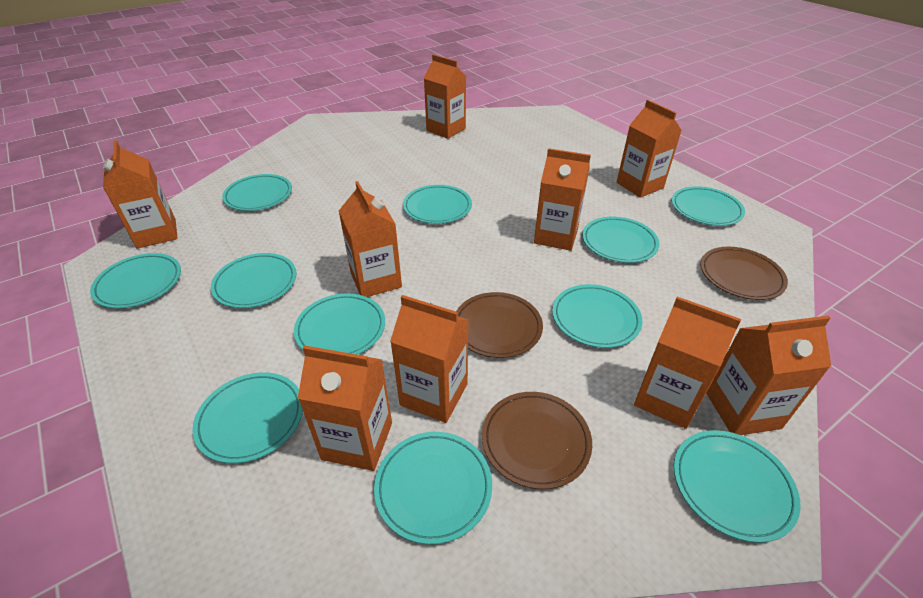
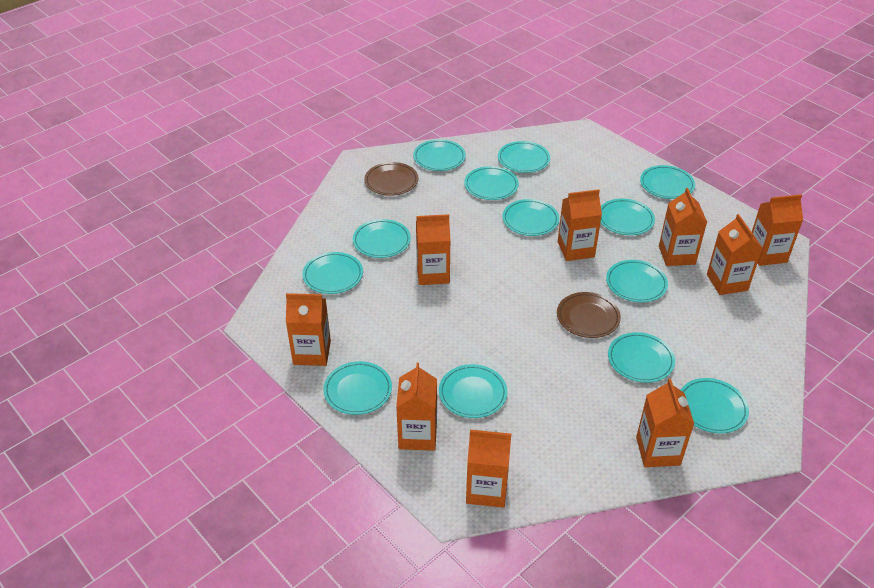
brown plate: 3 -> 2
turquoise plate: 11 -> 13

